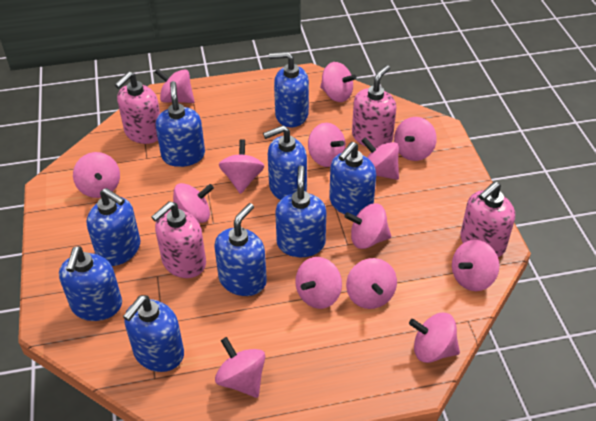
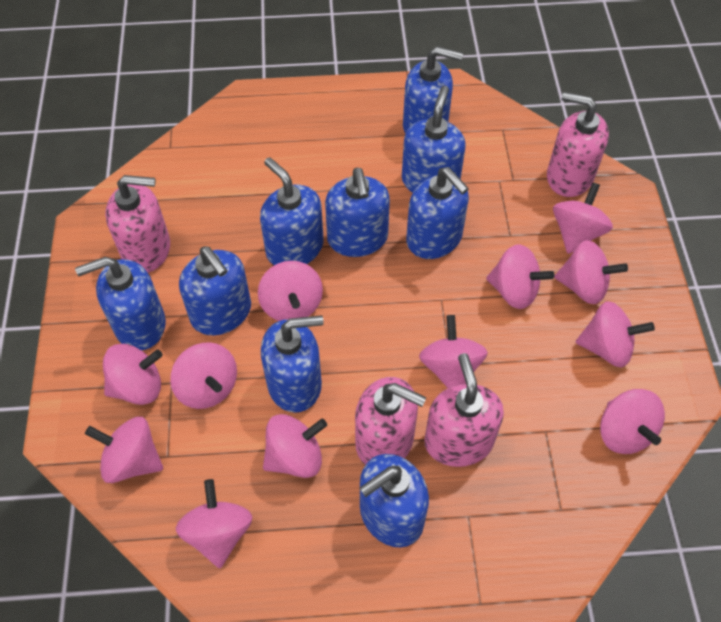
pink spinning top: 14 -> 12

